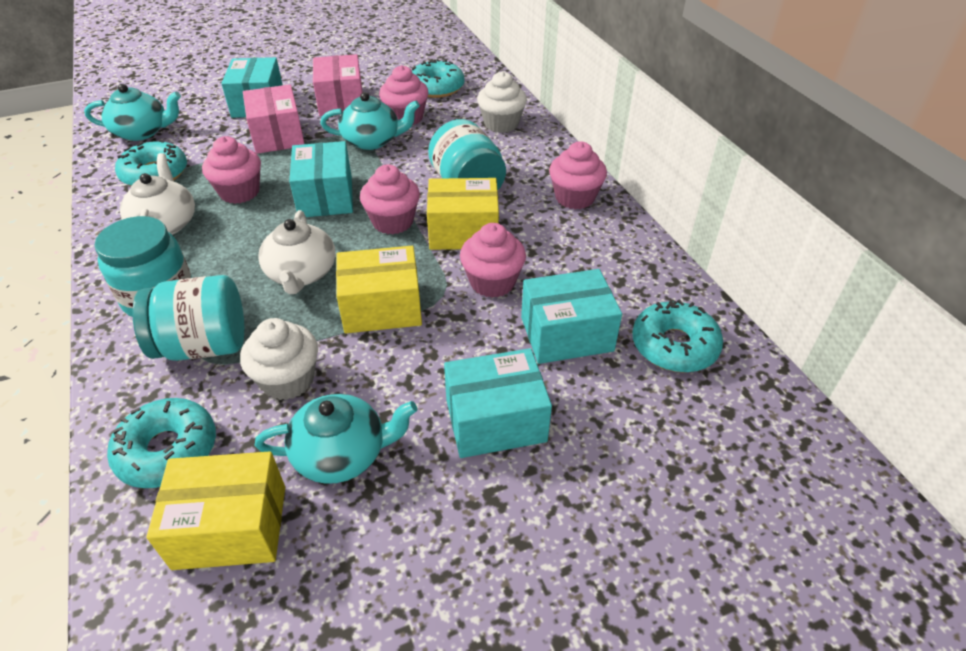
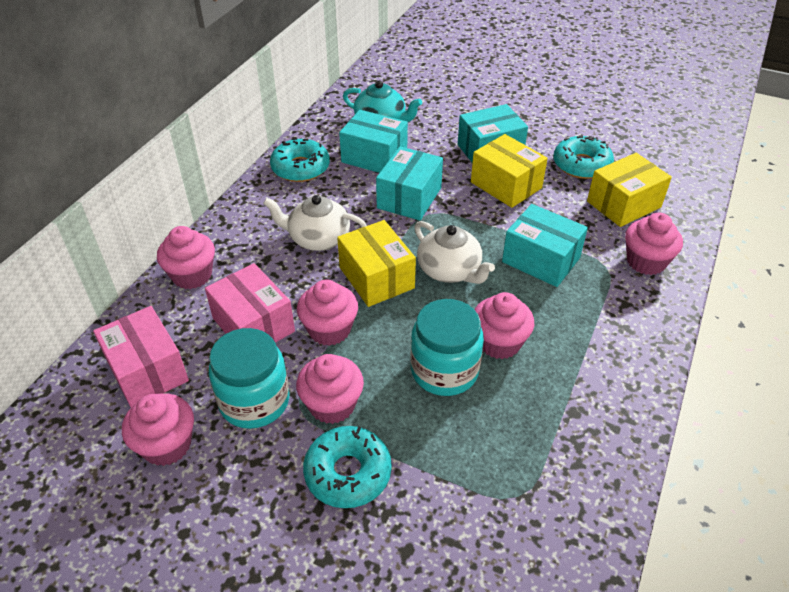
pink cupcake: 5 -> 6
turquoise donut: 4 -> 3
turquoise jar: 3 -> 2
turquoise teapot: 3 -> 1
white cupcake: 2 -> 0

